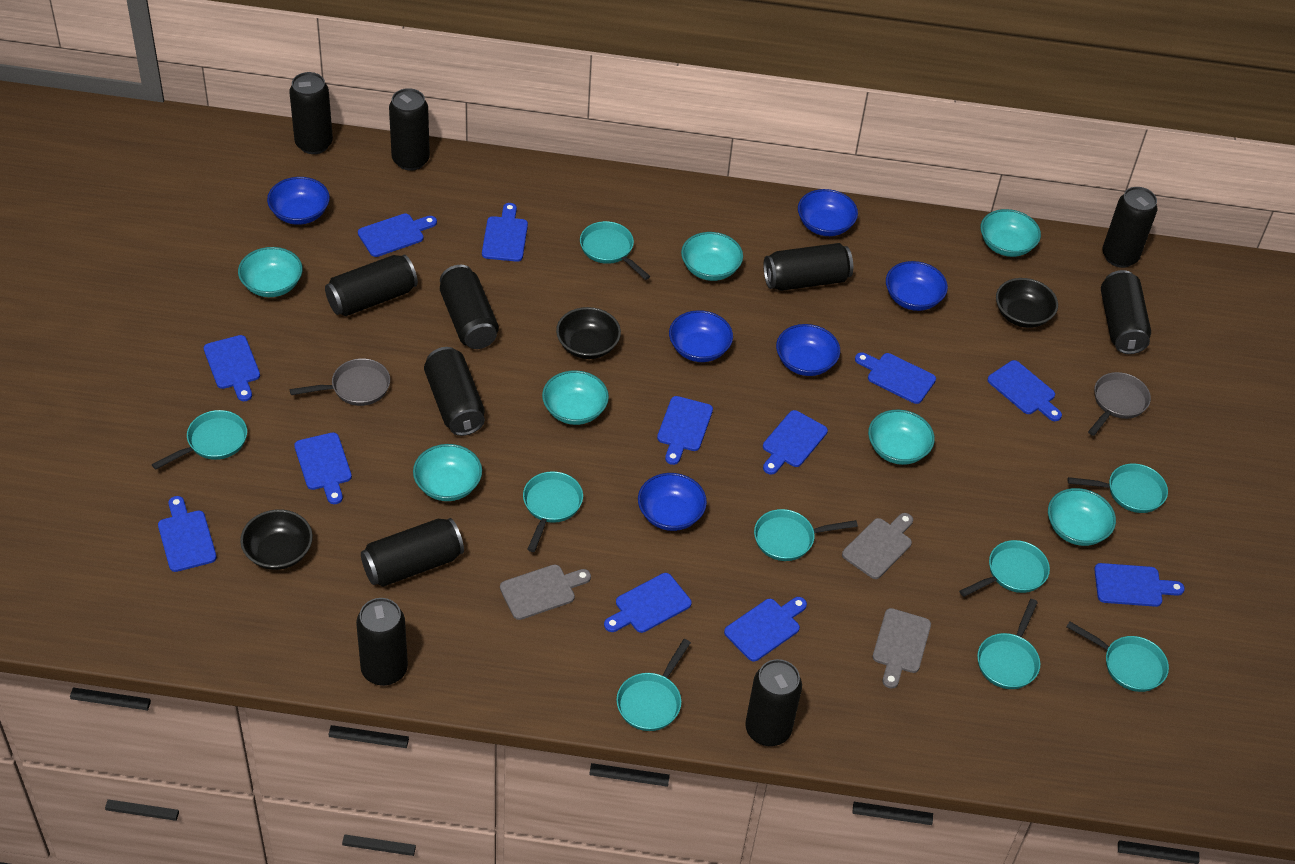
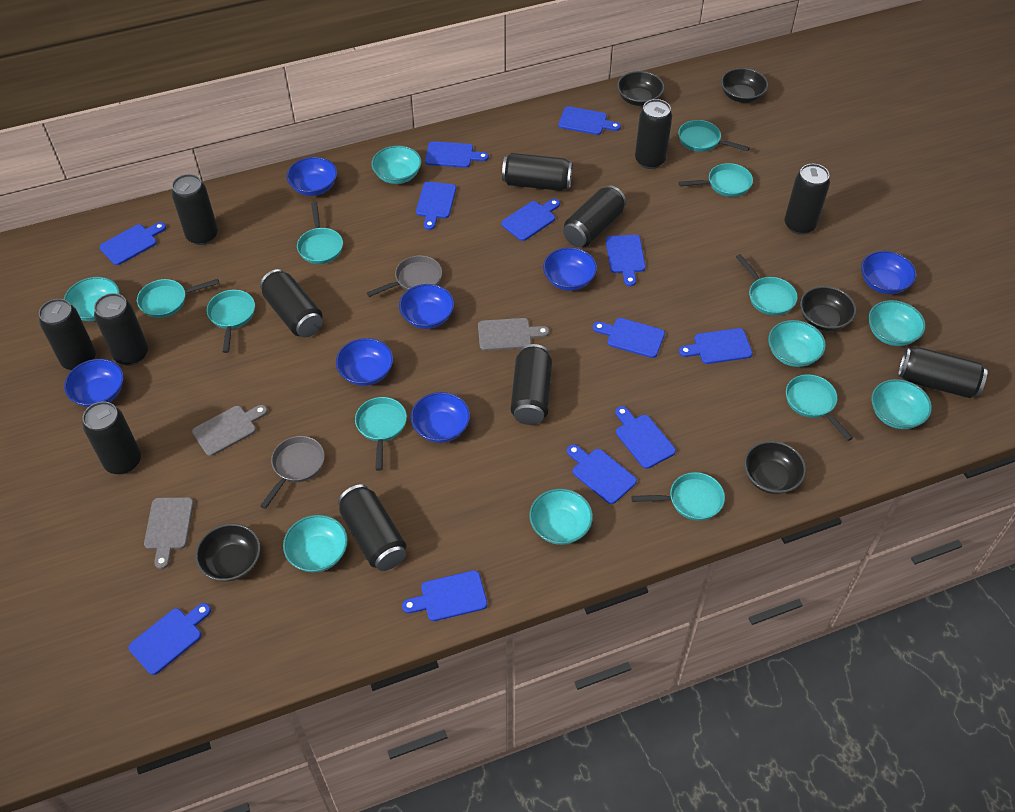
black bowl: 3 -> 5
black can: 11 -> 12
blue bowl: 6 -> 7

